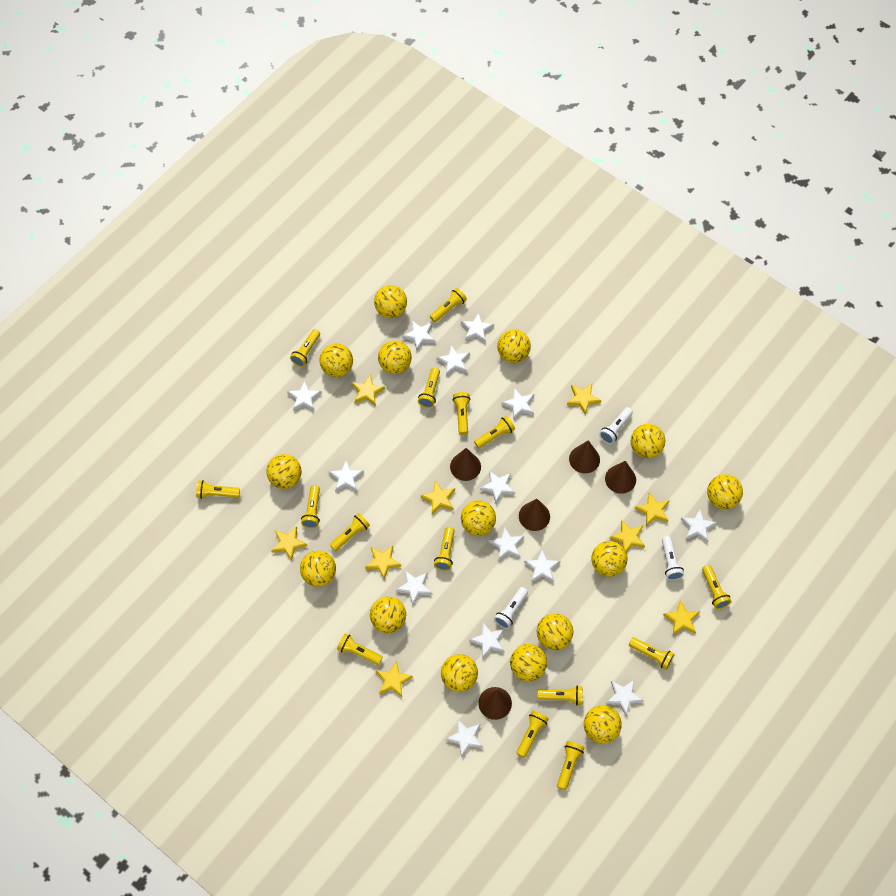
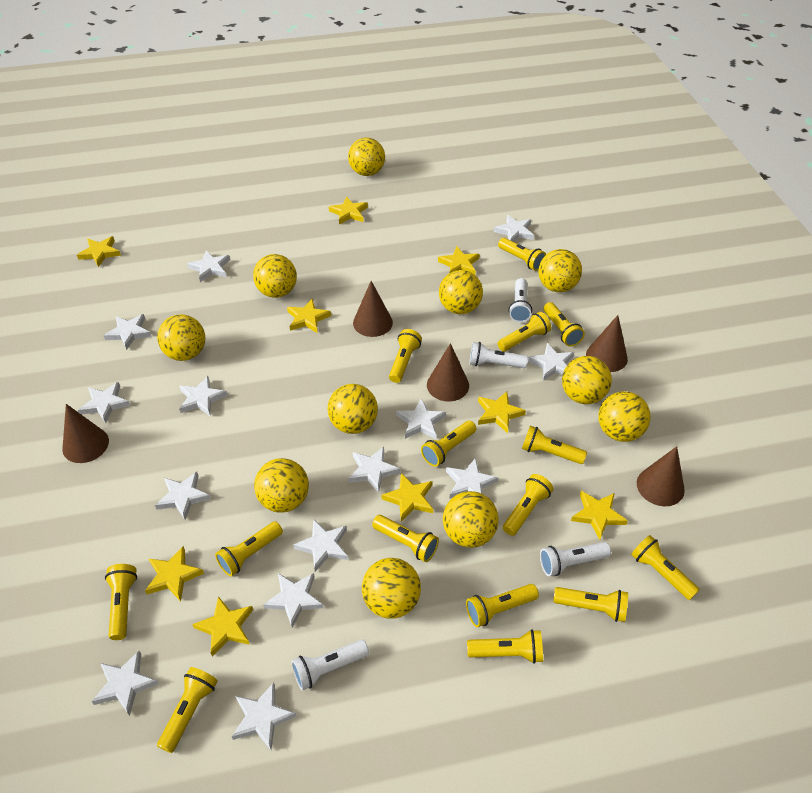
white flashlight: 3 -> 4
yellow ball: 15 -> 11

